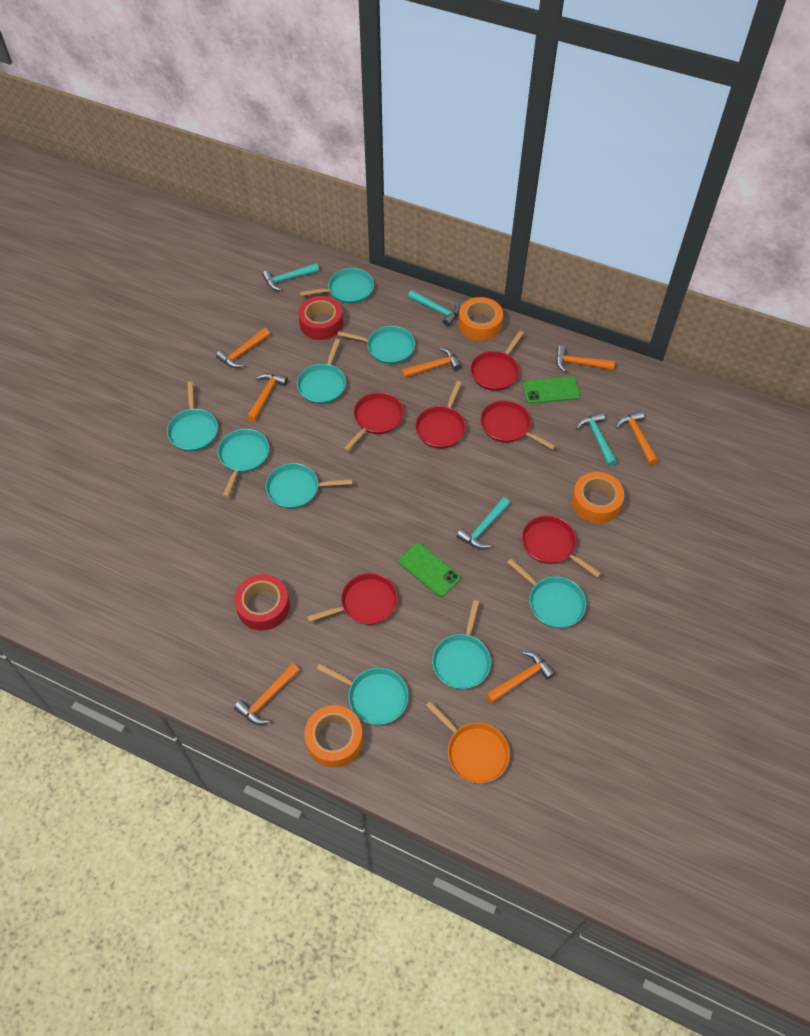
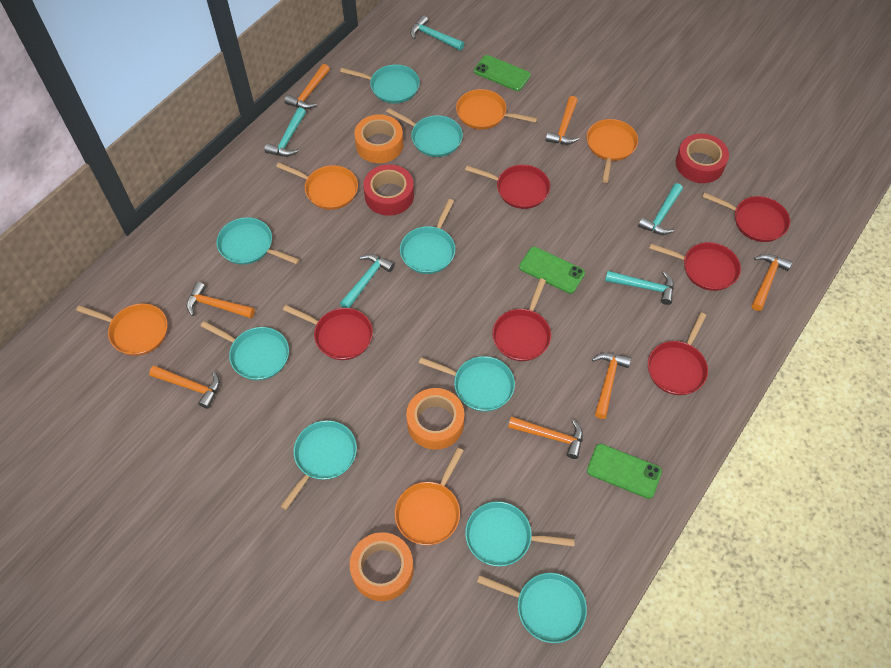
green phone: 2 -> 3
orange pan: 1 -> 5
turquoise hammer: 4 -> 5

